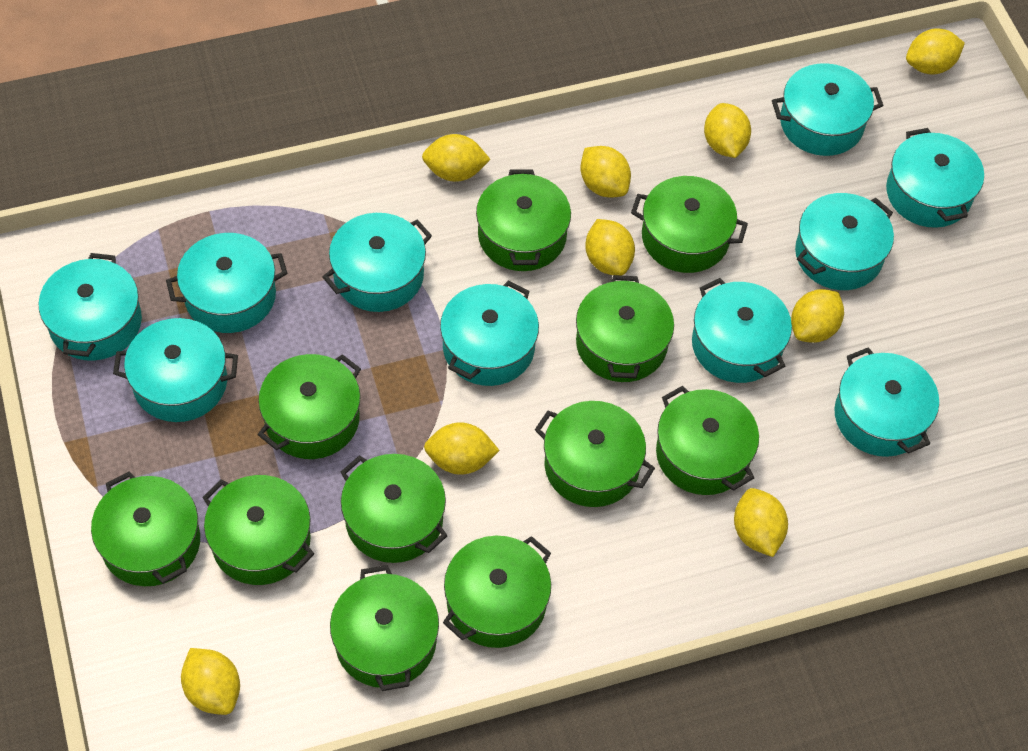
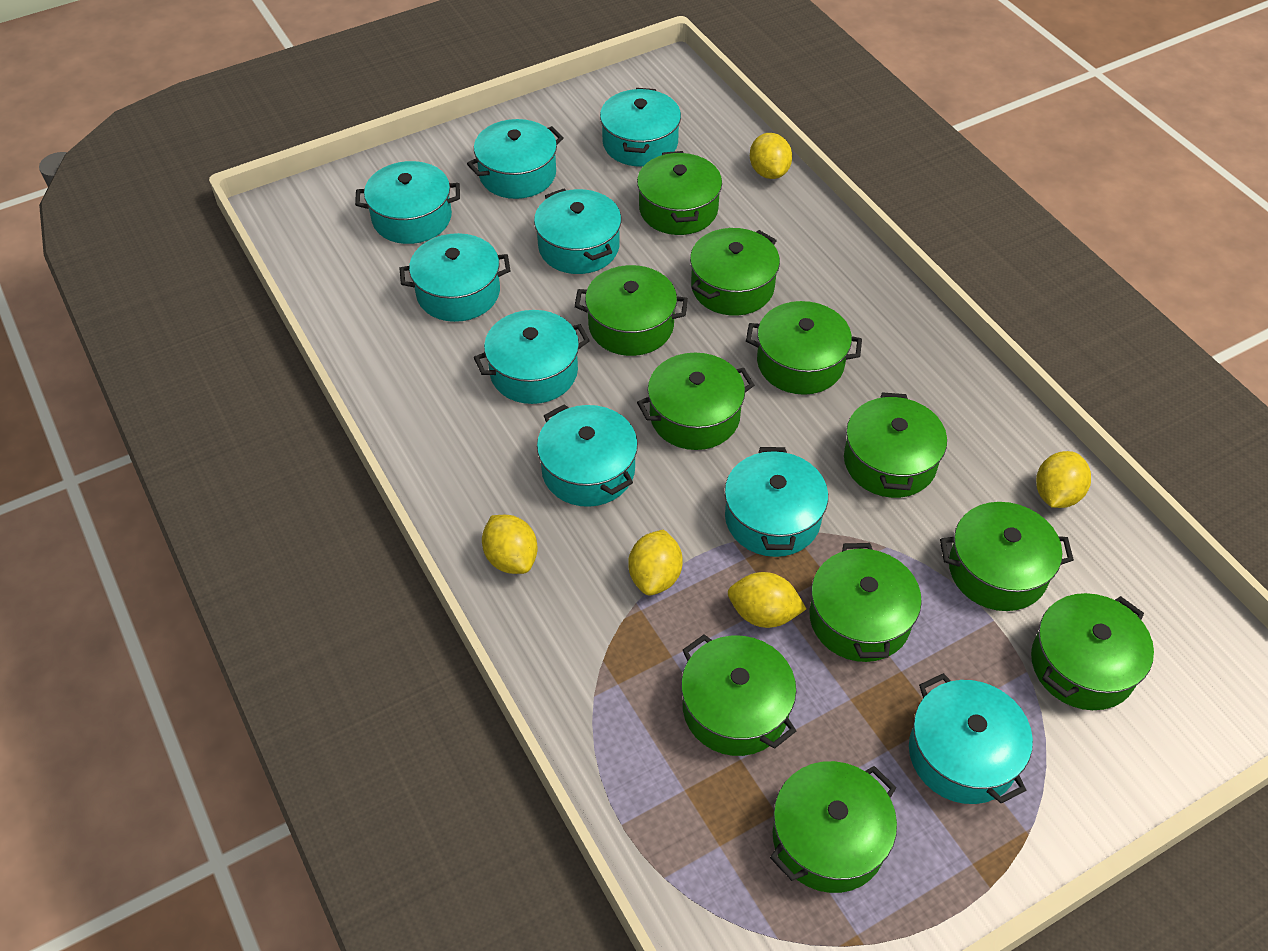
turquoise pot: 10 -> 9
yellow lemon: 9 -> 5

